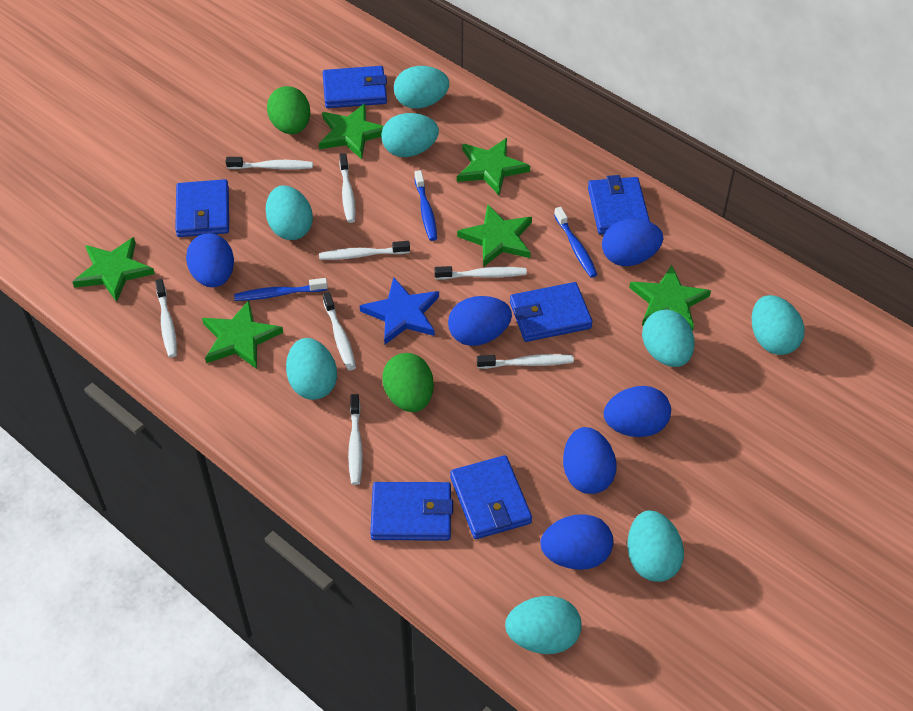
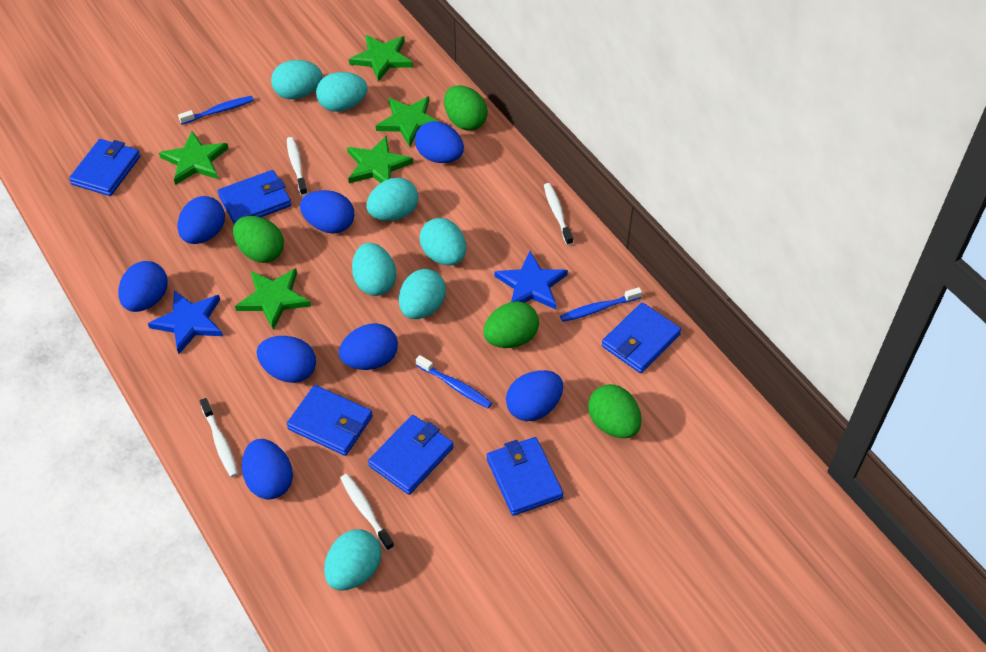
blue egg: 6 -> 8
blue star: 1 -> 2
green egg: 2 -> 4
green star: 6 -> 5
turquoise egg: 8 -> 7
white toothbrush: 8 -> 4

